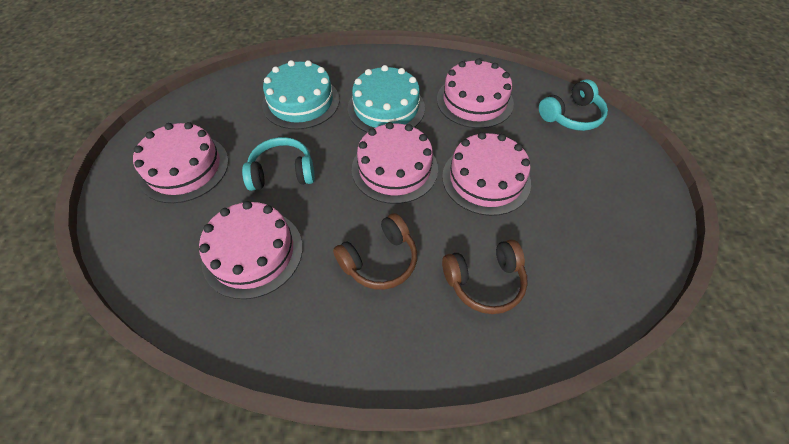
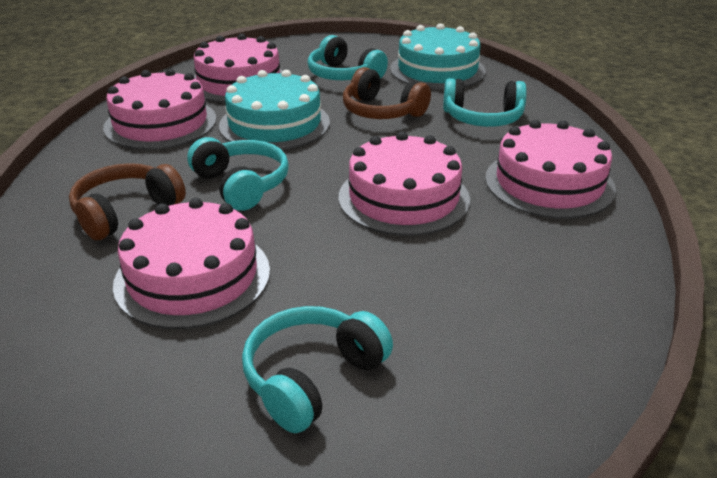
turquoise headphones: 2 -> 4

